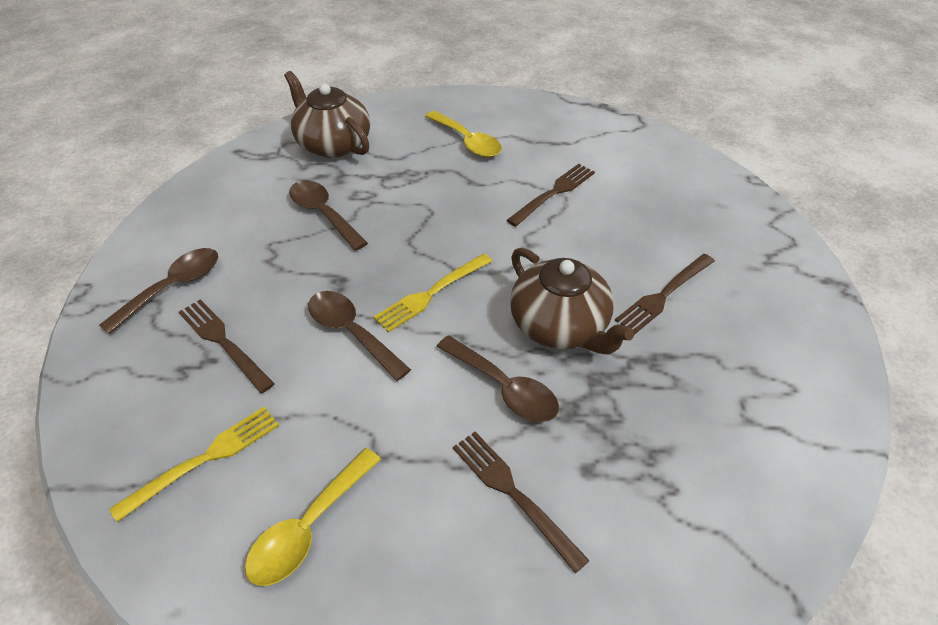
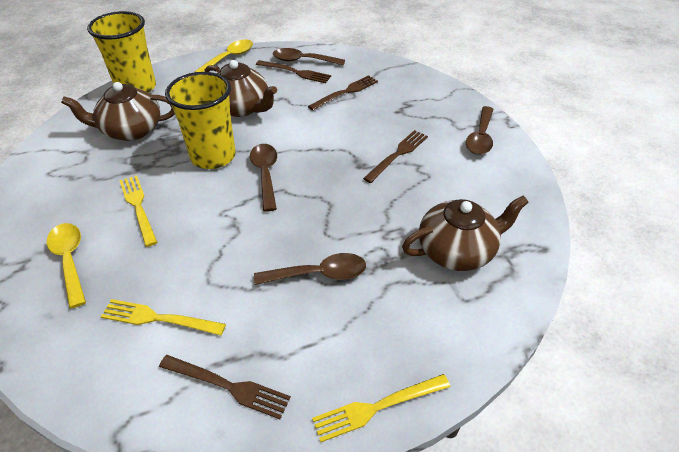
brown teapot: 2 -> 3
yellow cup: 0 -> 2
yellow fork: 2 -> 3

